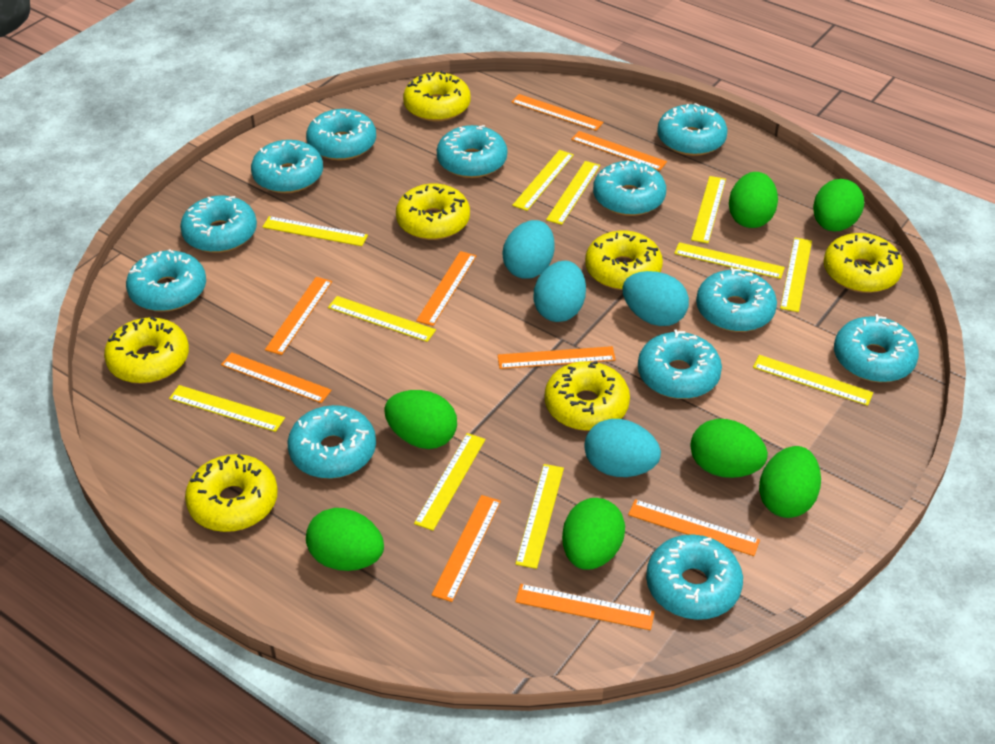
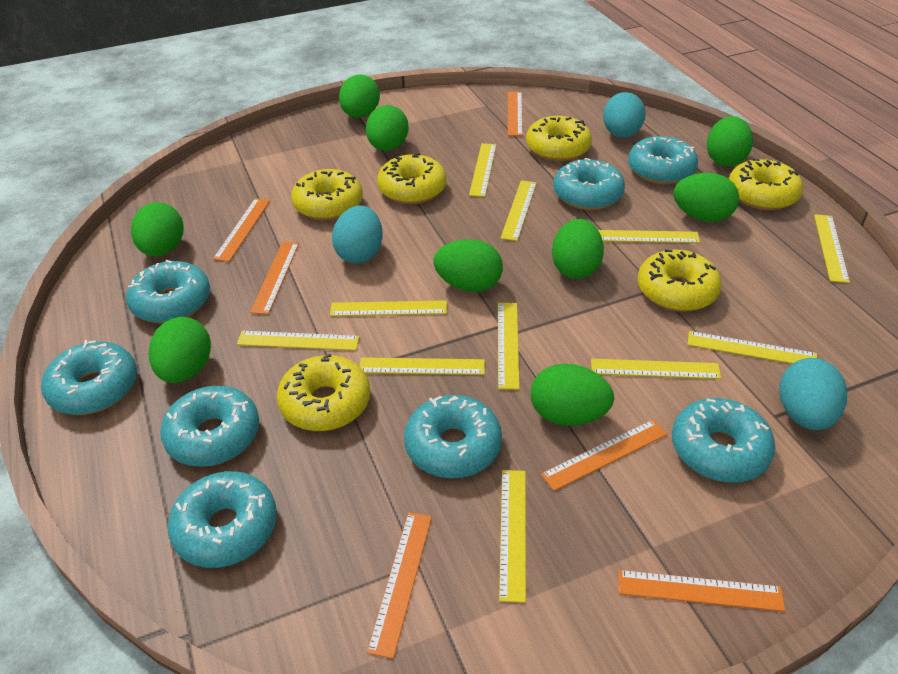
green egg: 7 -> 9
orange ruler: 9 -> 6
turquoise donut: 12 -> 8
turquoise egg: 4 -> 3
yellow donut: 7 -> 6

